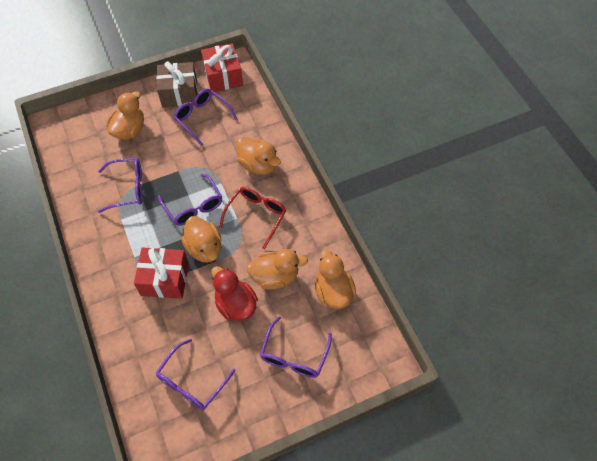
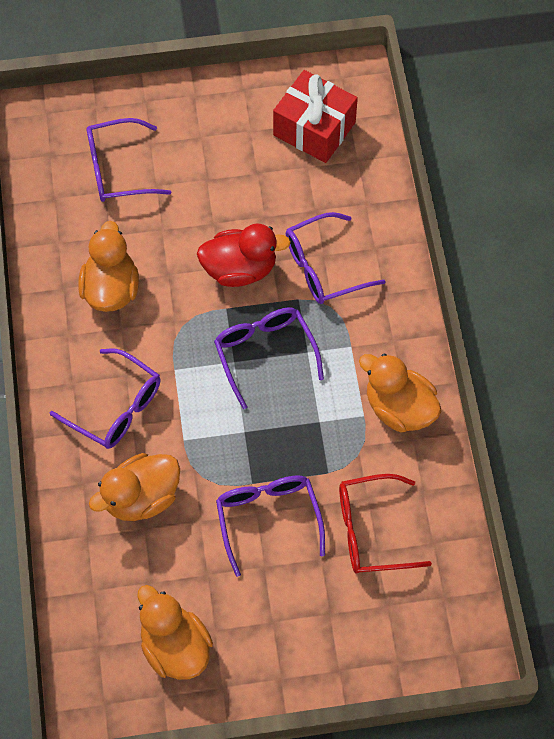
brown gift: 1 -> 0
orange duck: 5 -> 4
red gift: 2 -> 1

